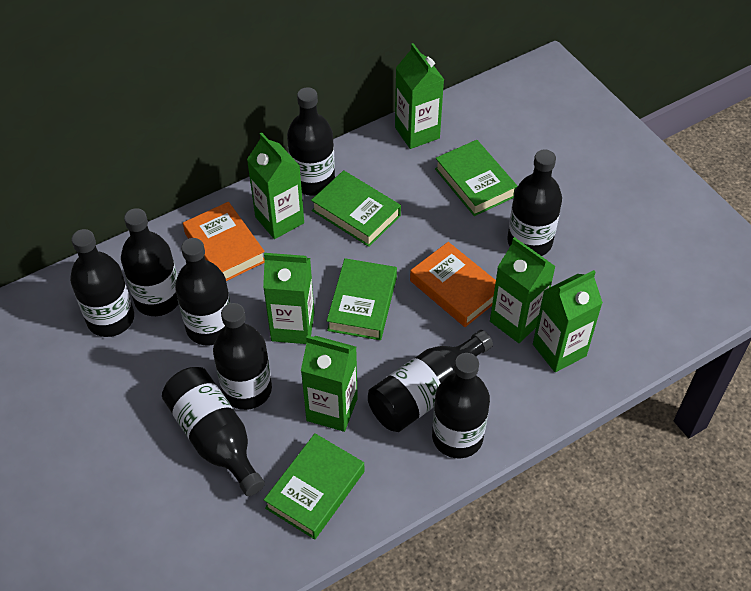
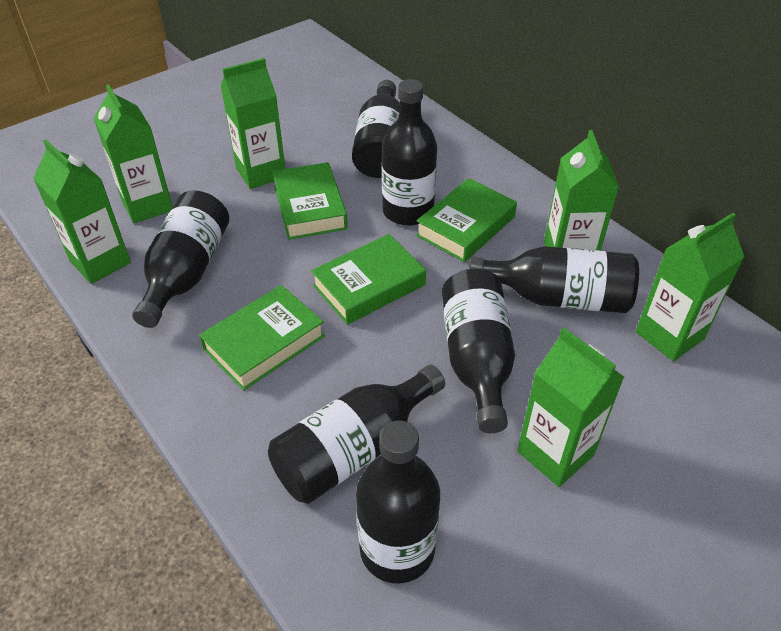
black bottle: 9 -> 7
orange book: 2 -> 0

